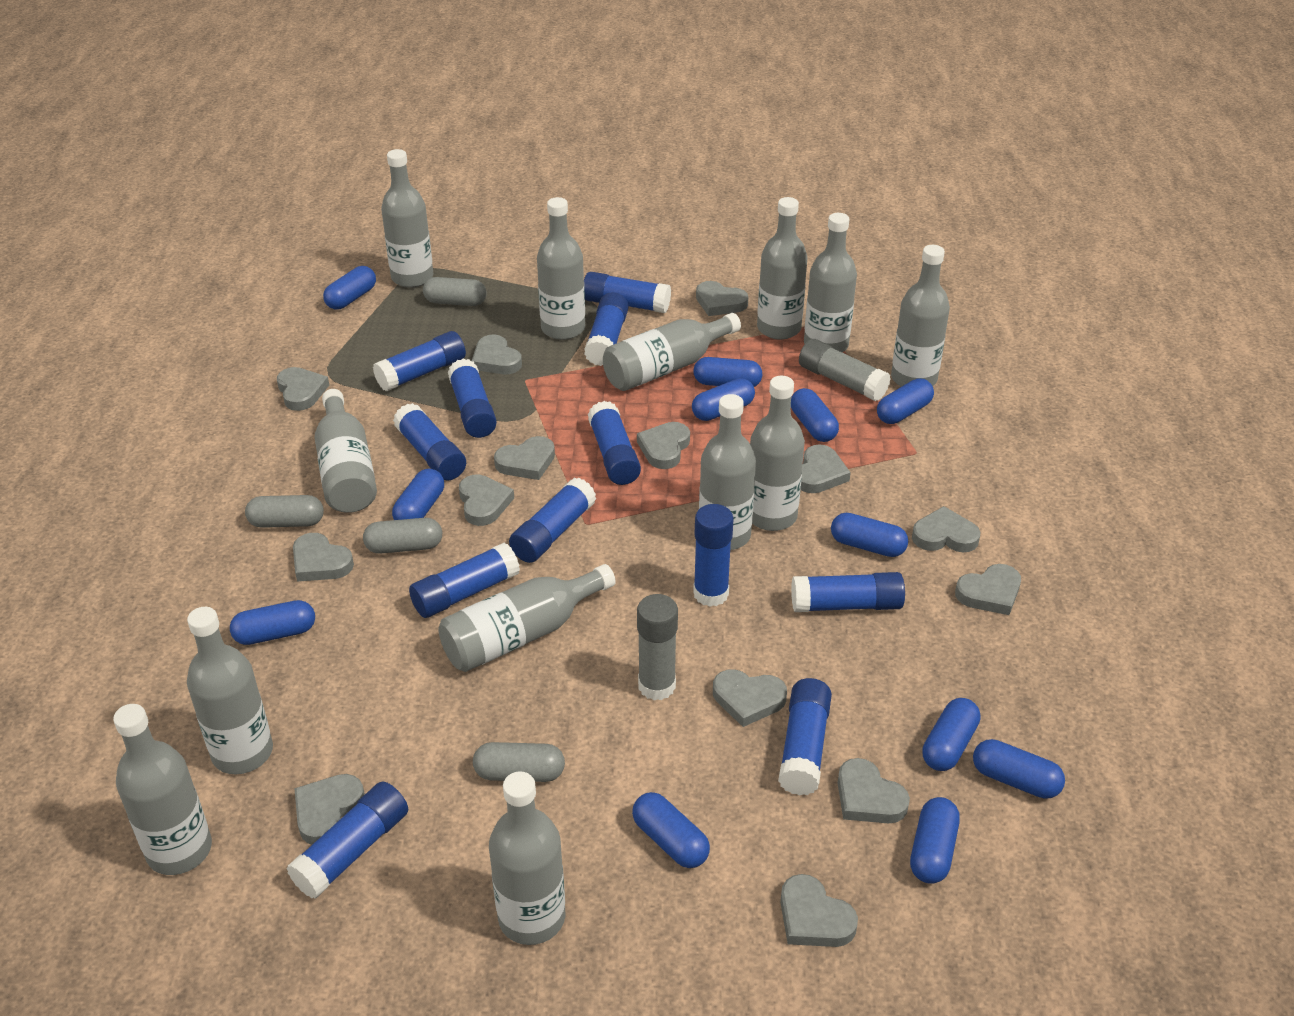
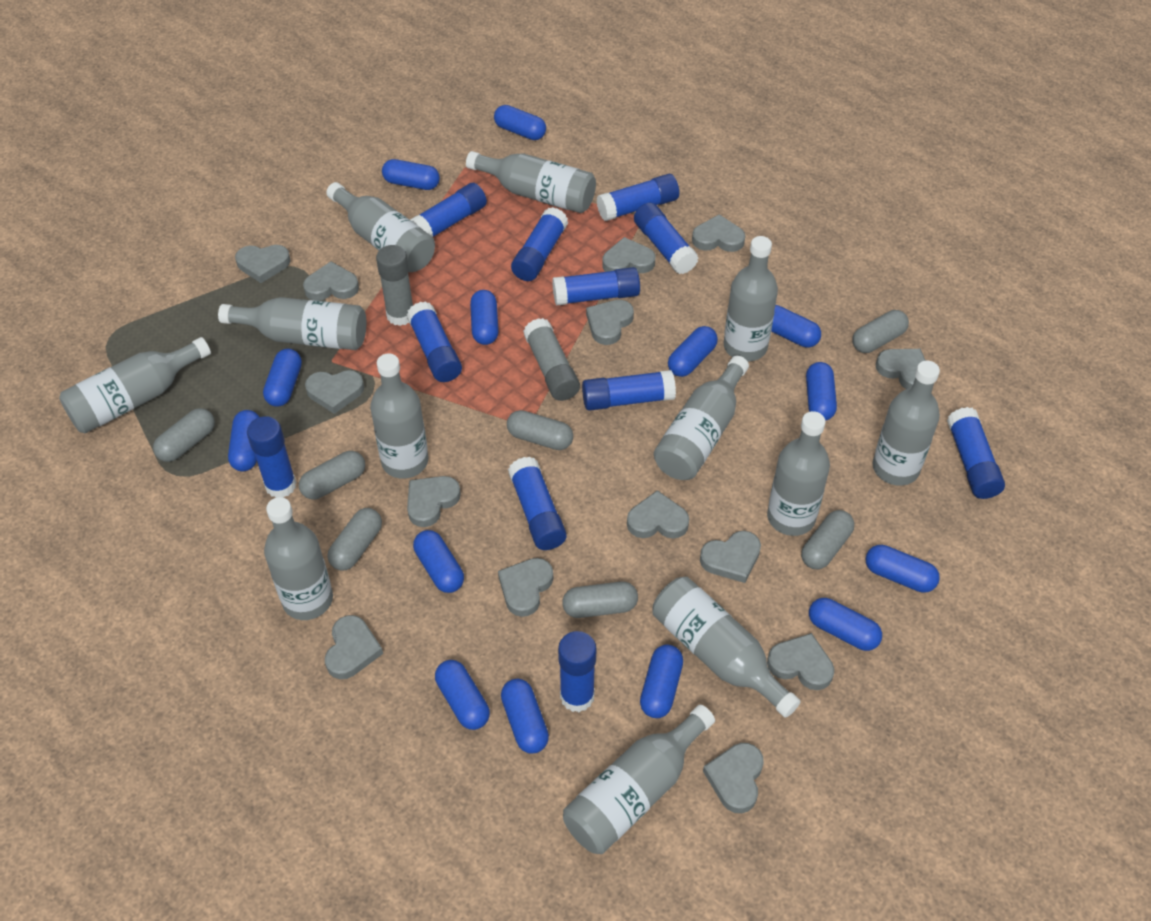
blue capsule: 12 -> 14
blue glue stick: 12 -> 11
grey bottle: 13 -> 12
grey capsule: 4 -> 7

